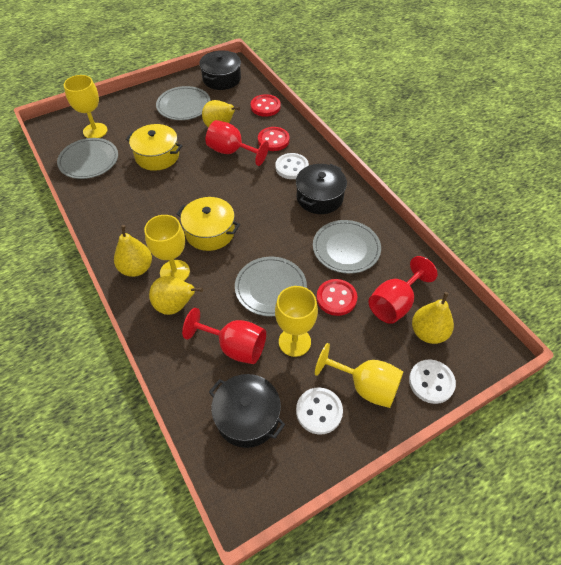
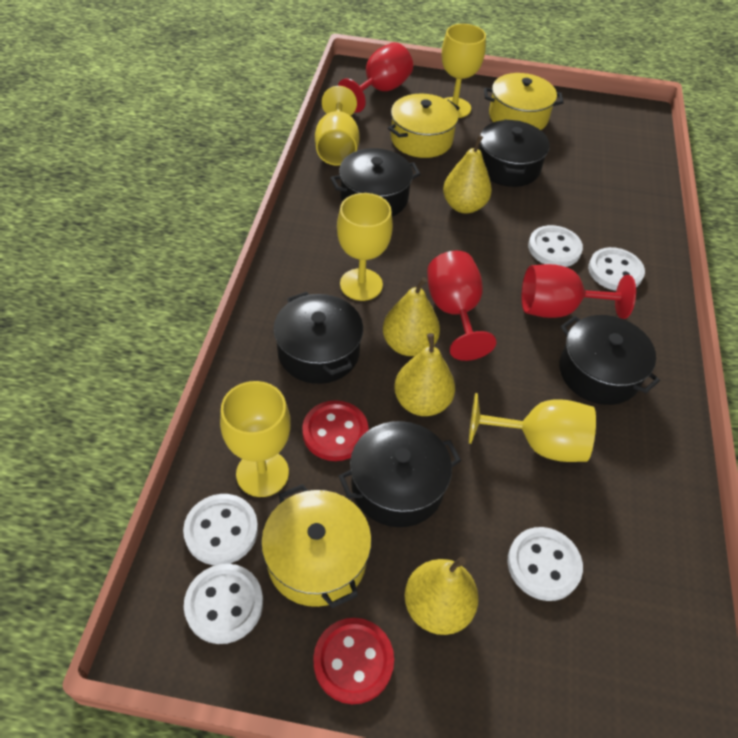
black pot: 3 -> 5
grey plate: 4 -> 0
red button: 3 -> 2
white button: 3 -> 5
yellow goblet: 4 -> 5
yellow pot: 2 -> 3

